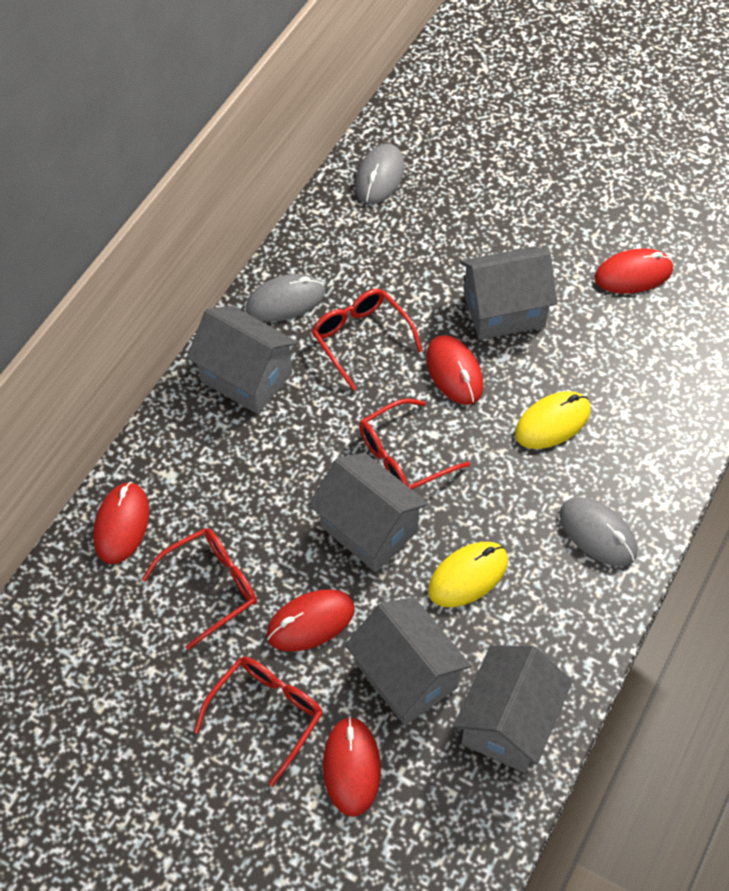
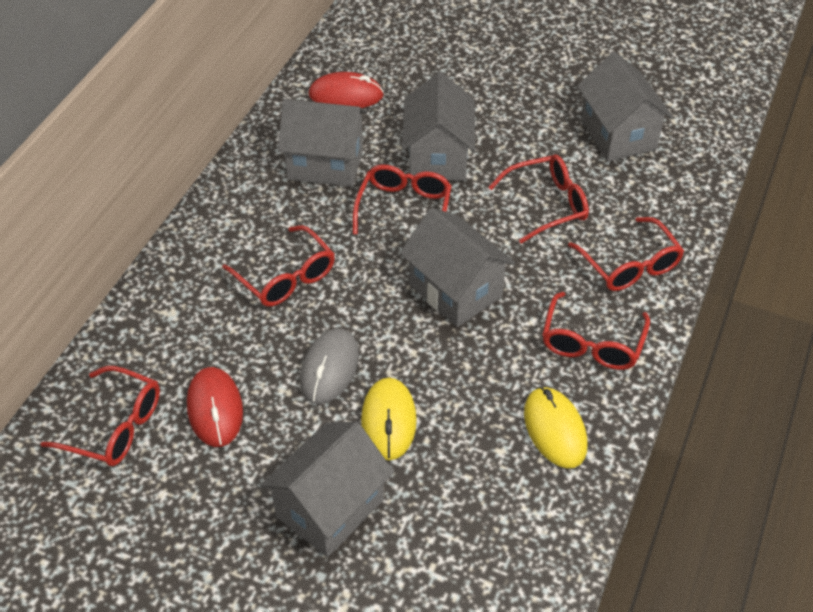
grey mouse: 3 -> 1
red glasses: 4 -> 6
red mouse: 5 -> 2

